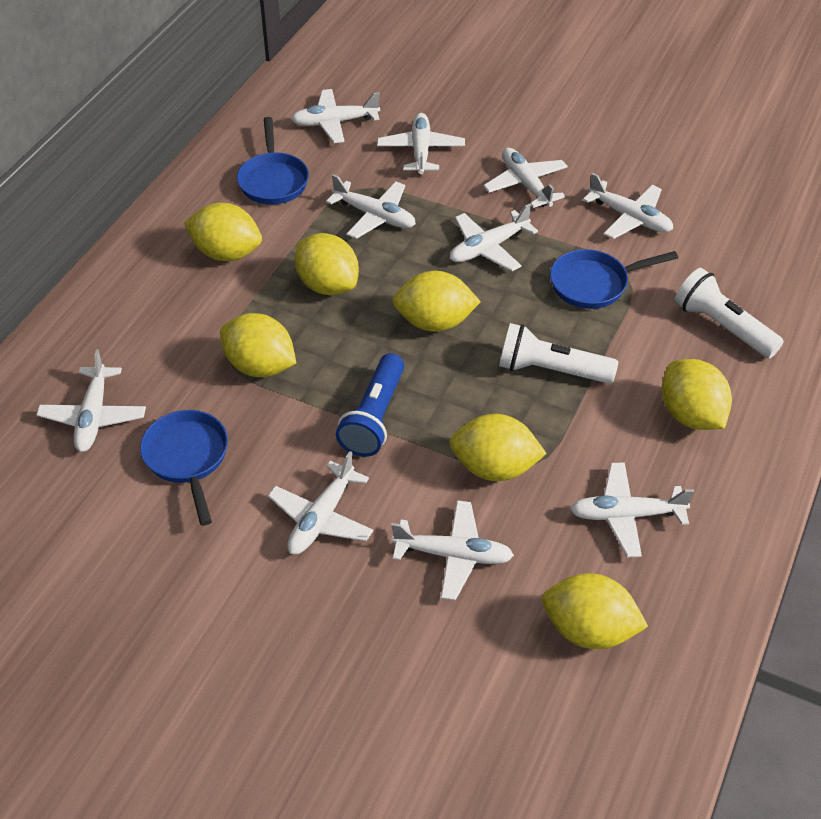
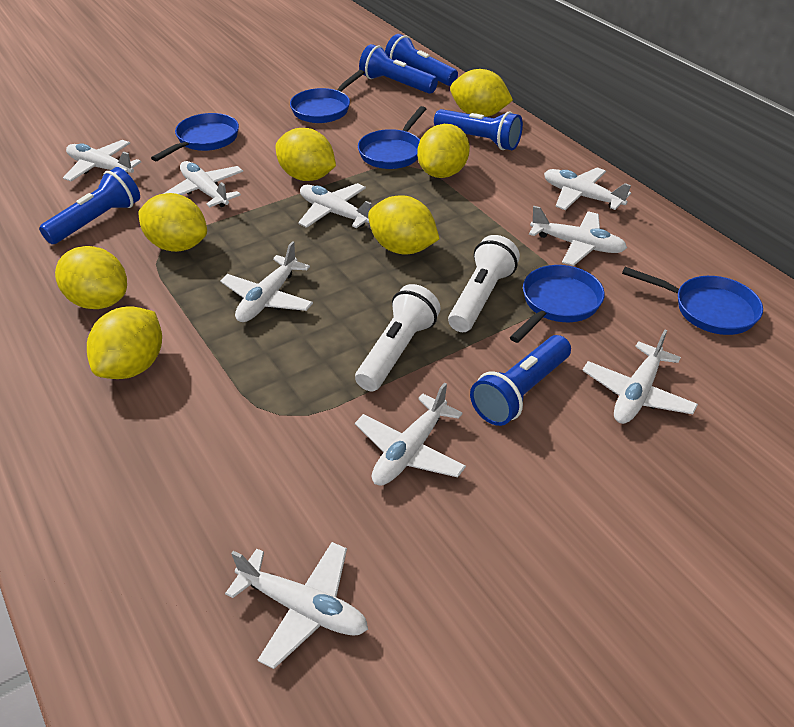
blue flashlight: 1 -> 5
blue pan: 3 -> 5
white plane: 10 -> 9

